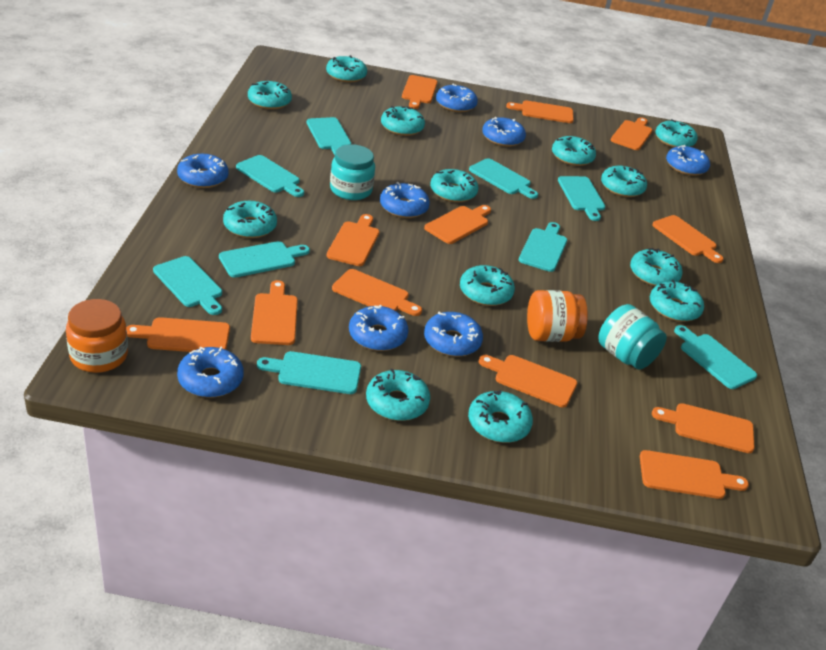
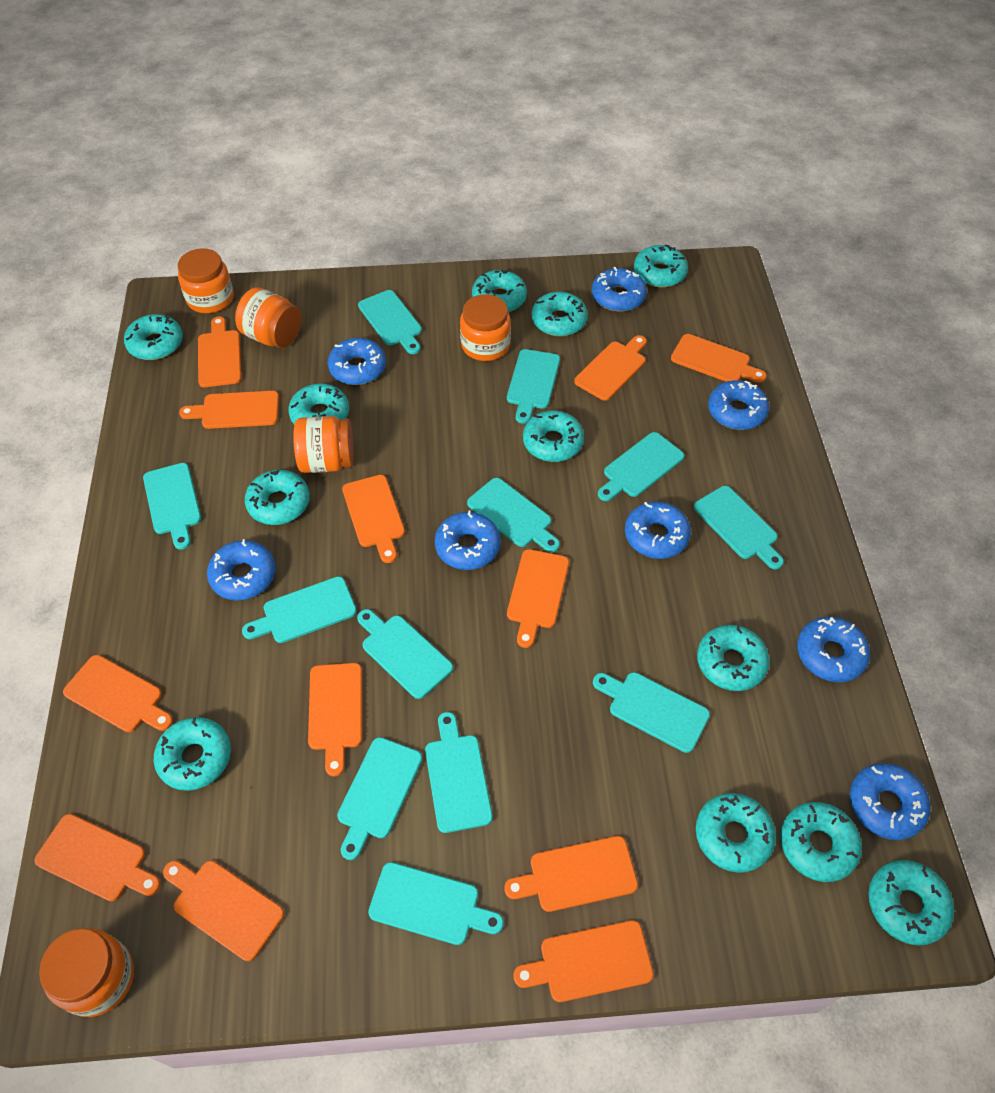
orange jar: 2 -> 5
turquoise cutting board: 9 -> 12
turquoise donut: 13 -> 12
turquoise jar: 2 -> 0

